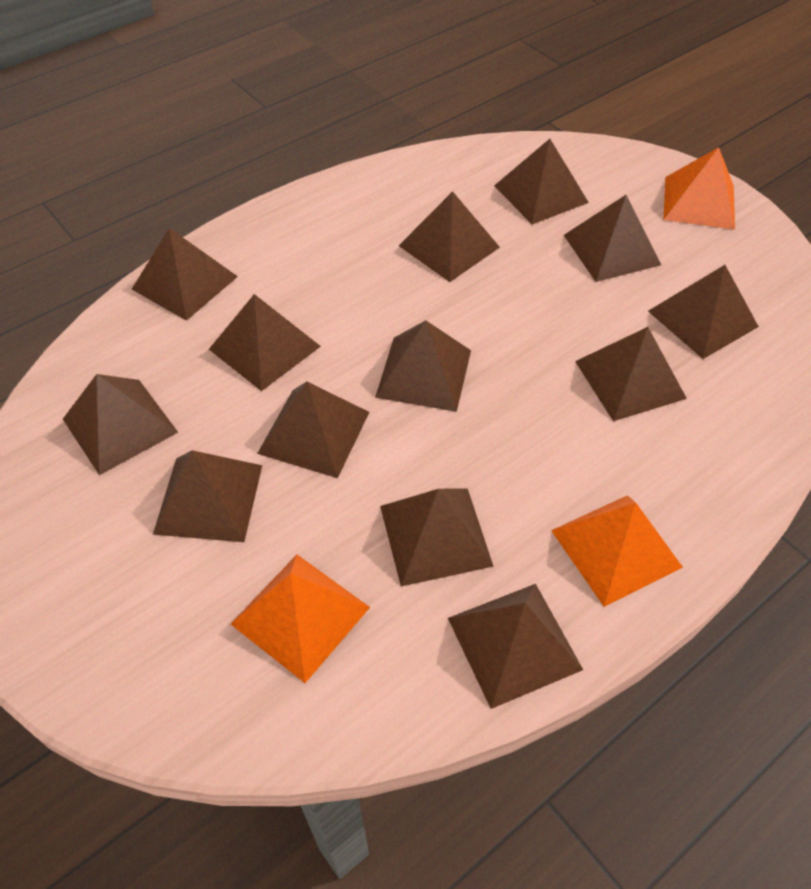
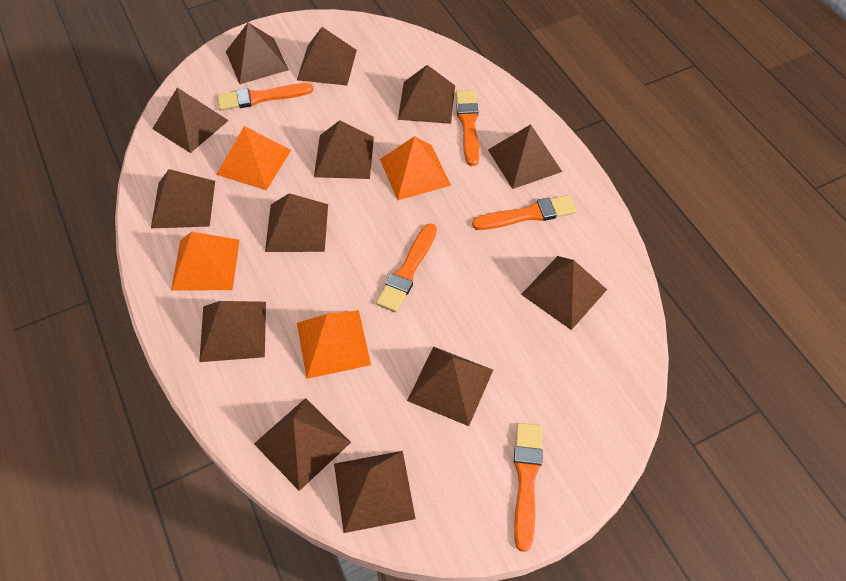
orange brush: 0 -> 5
orange pyramid: 3 -> 4

